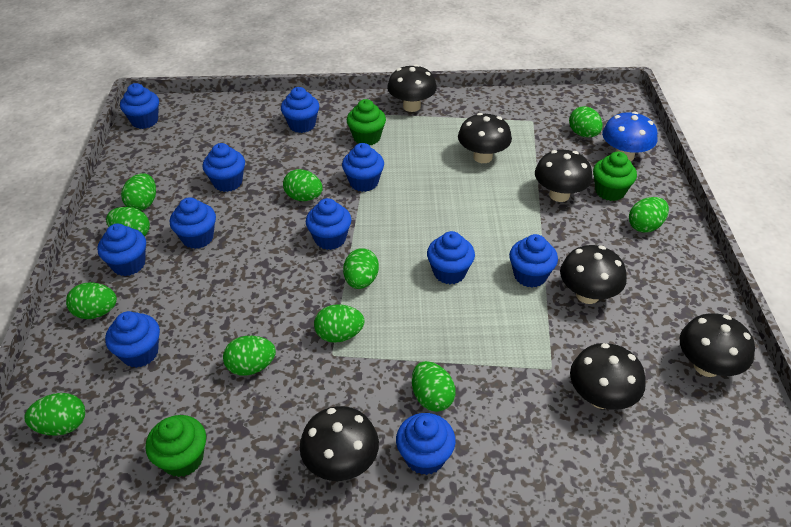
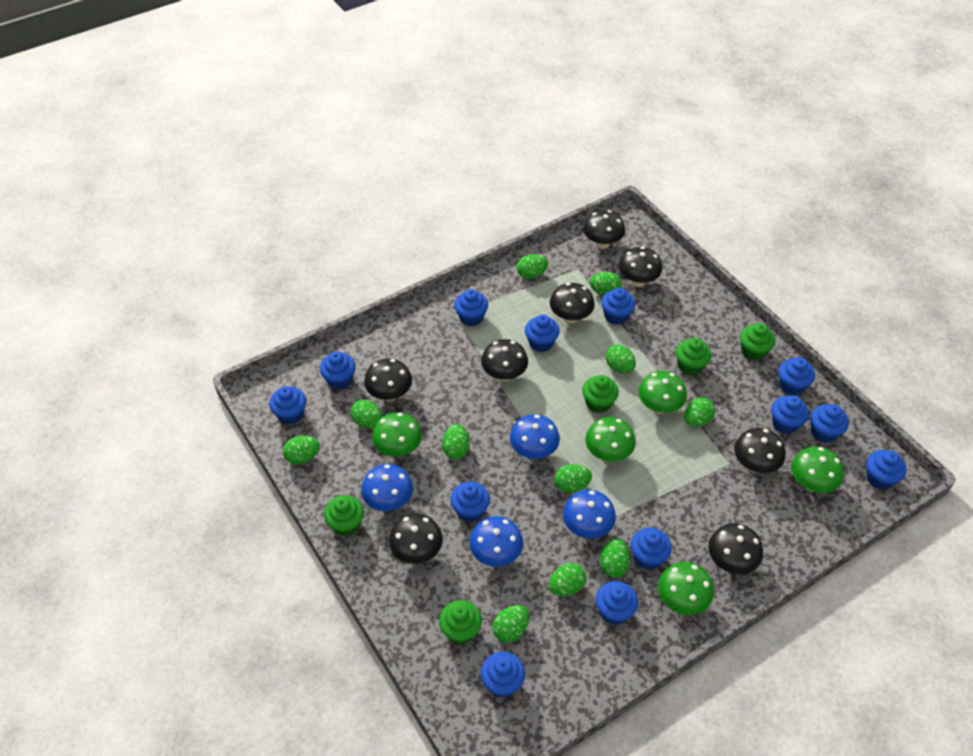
black mushroom: 7 -> 8
blue cupcake: 11 -> 13
blue mushroom: 1 -> 4
green cupcake: 3 -> 5
green mushroom: 0 -> 5

